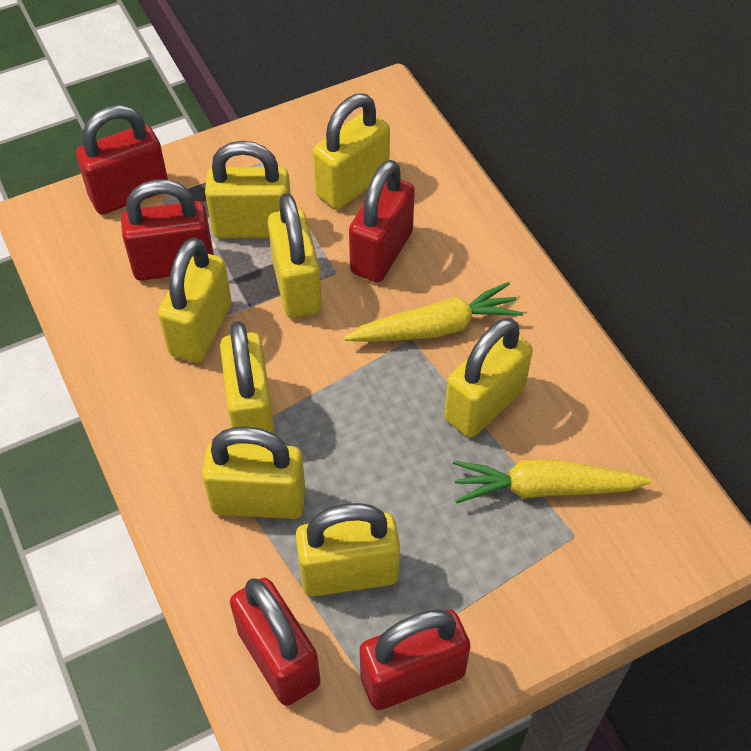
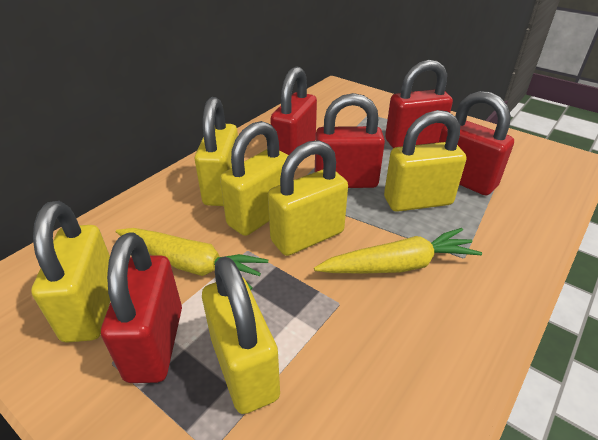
yellow padlock: 8 -> 6

